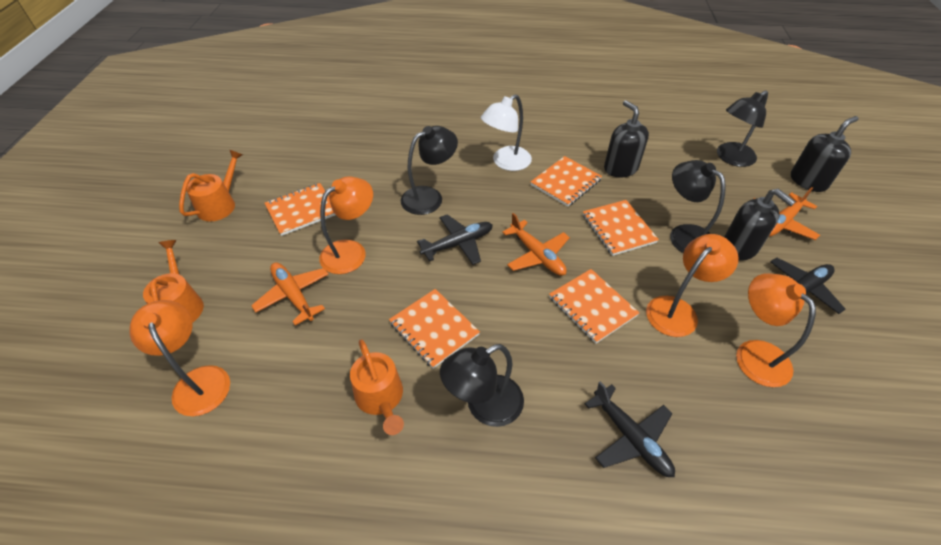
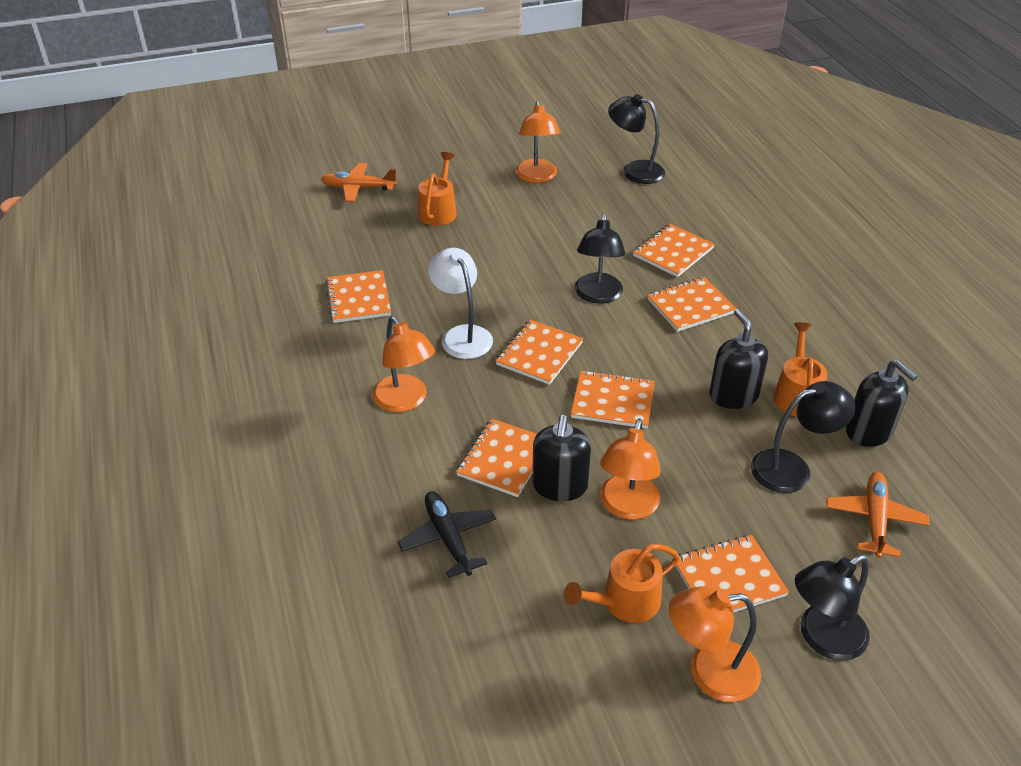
black plane: 3 -> 1
orange notebook: 5 -> 7
orange plane: 3 -> 2

